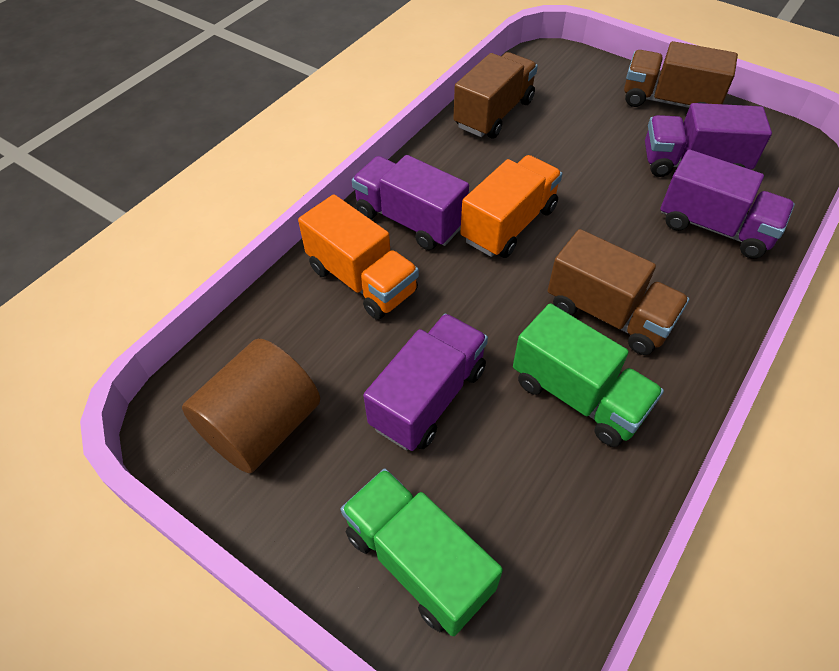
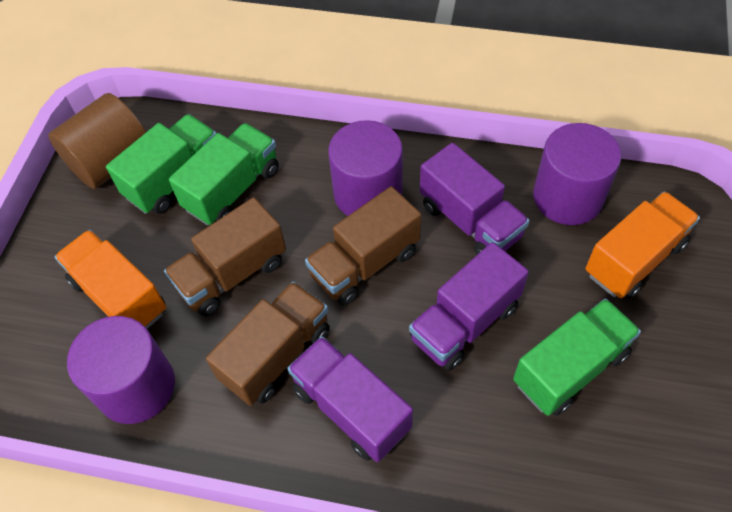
green truck: 2 -> 3
purple cylinder: 0 -> 3
purple truck: 4 -> 3

